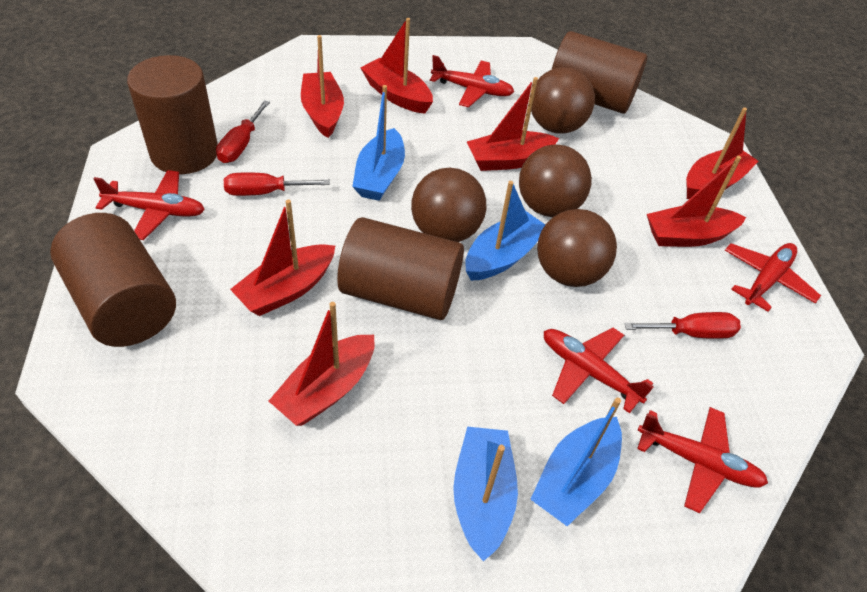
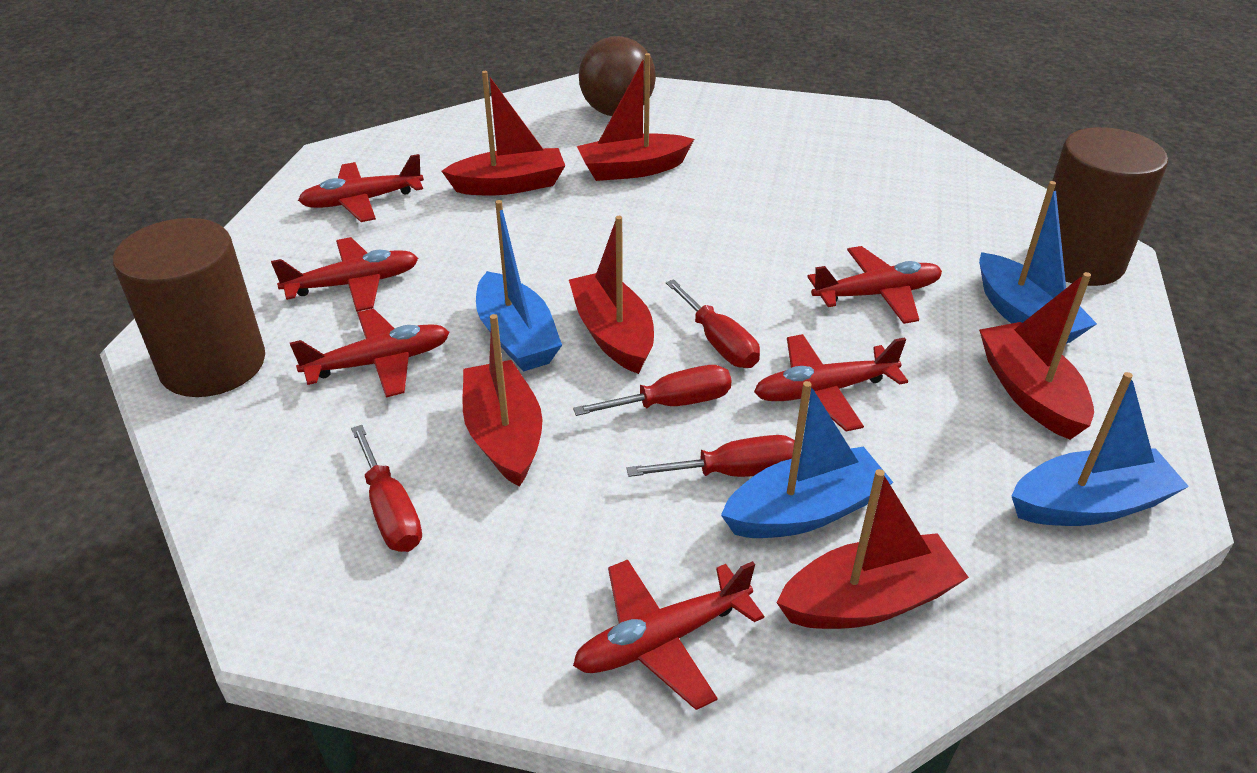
brown ball: 4 -> 1
brown cylinder: 4 -> 2
red boat: 7 -> 6
red plane: 5 -> 6
red screwdriver: 3 -> 4

